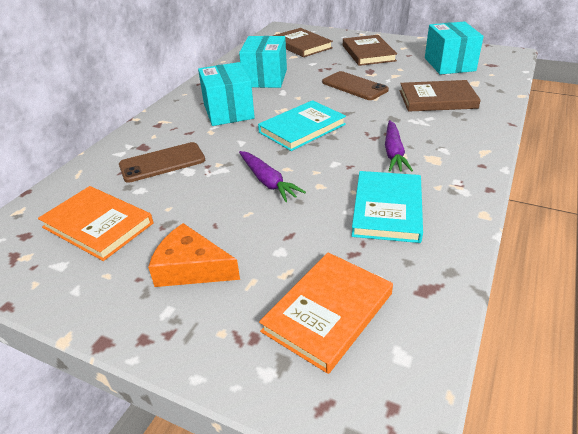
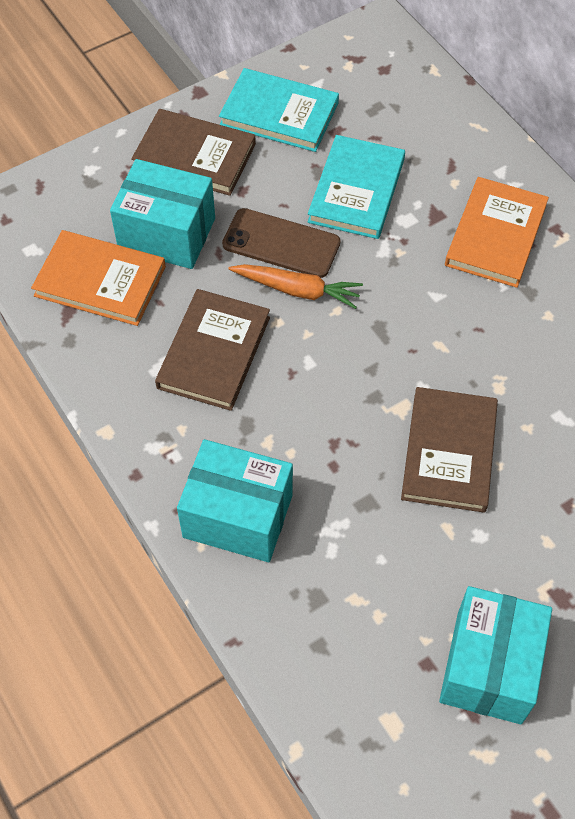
brown phone: 2 -> 1
orange carrot: 0 -> 1
orange cheese: 1 -> 0
purple carrot: 2 -> 0

